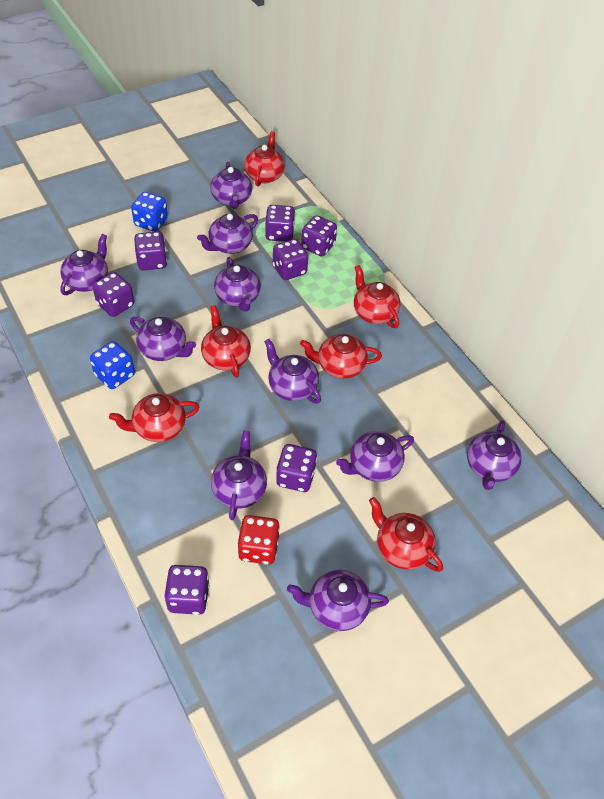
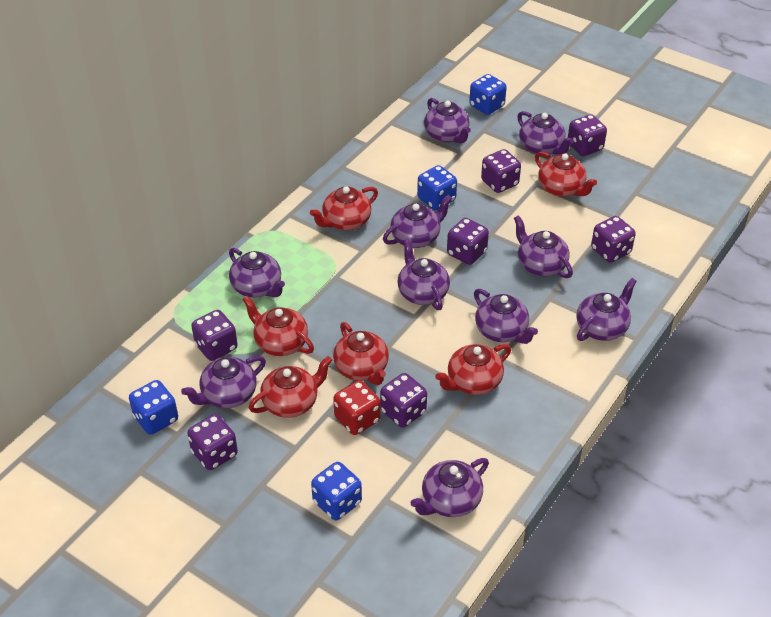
blue dice: 2 -> 4

